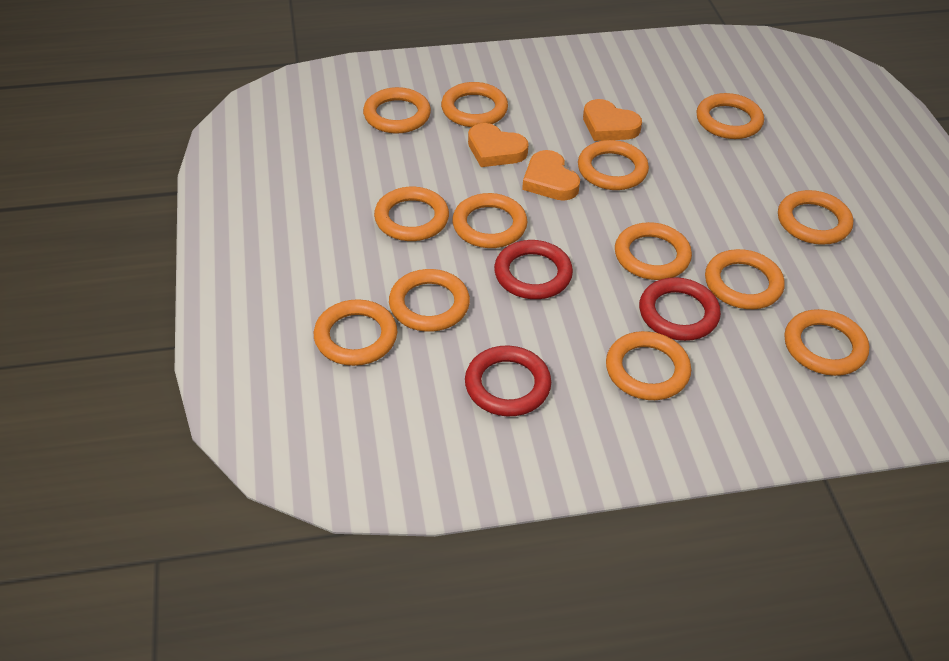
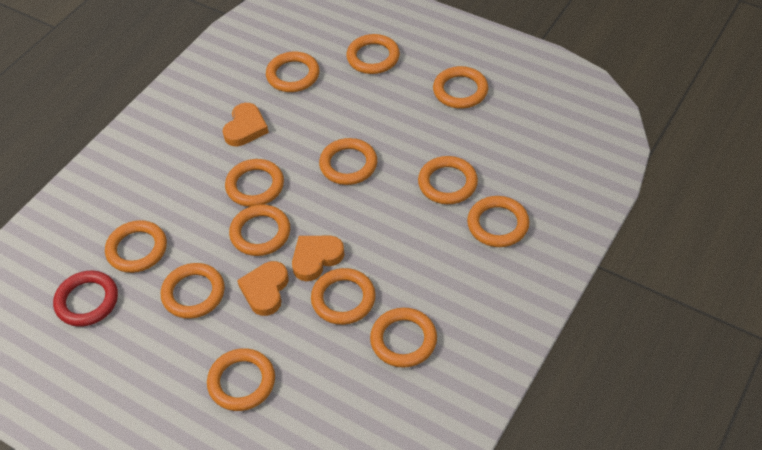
red ring: 3 -> 1

